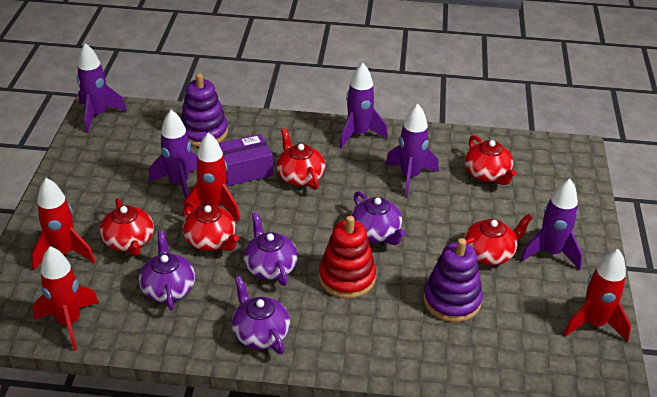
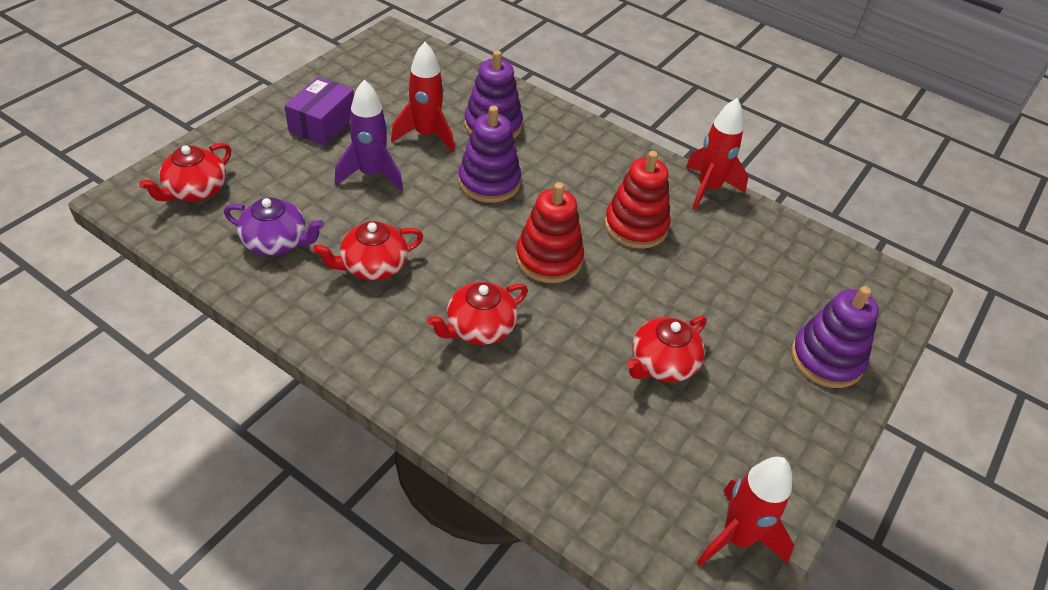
purple rocket: 5 -> 1
purple stacking toy: 2 -> 3
purple teapot: 4 -> 1
red rocket: 4 -> 3
red stacking toy: 1 -> 2
red teapot: 5 -> 4

